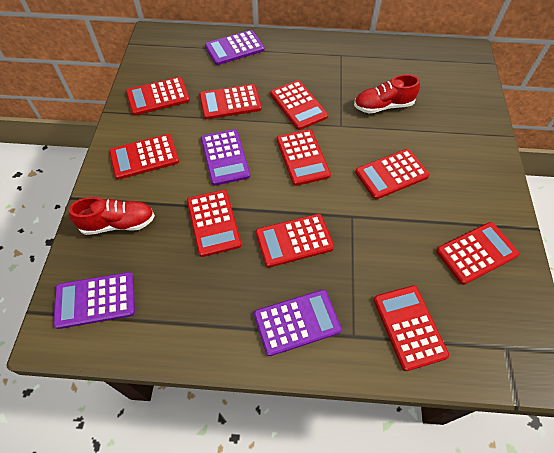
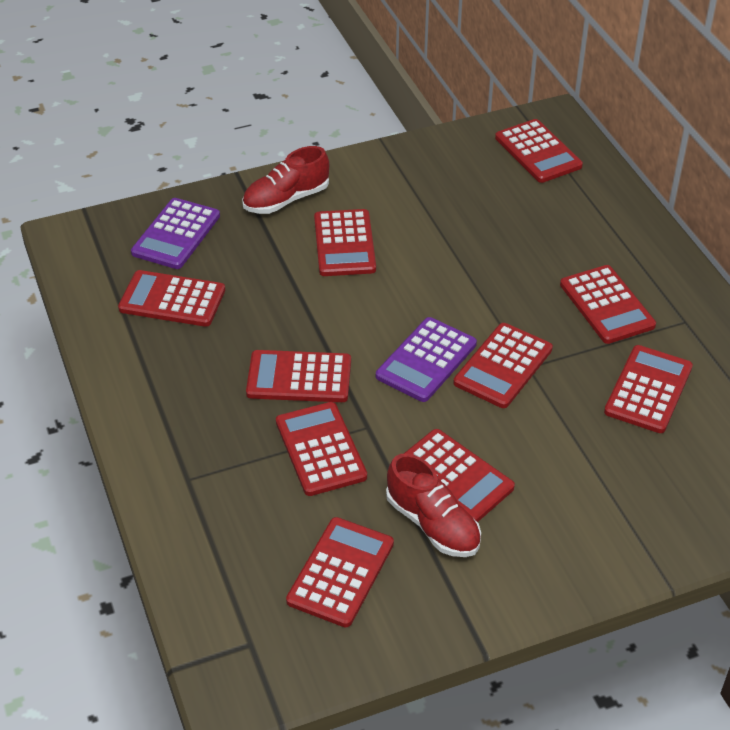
purple calculator: 4 -> 2

